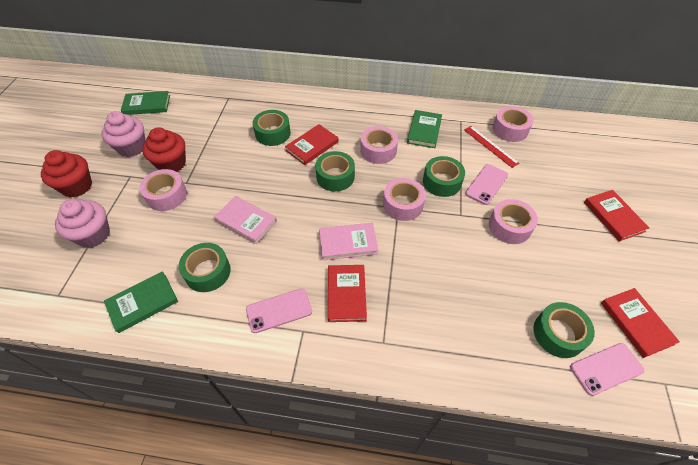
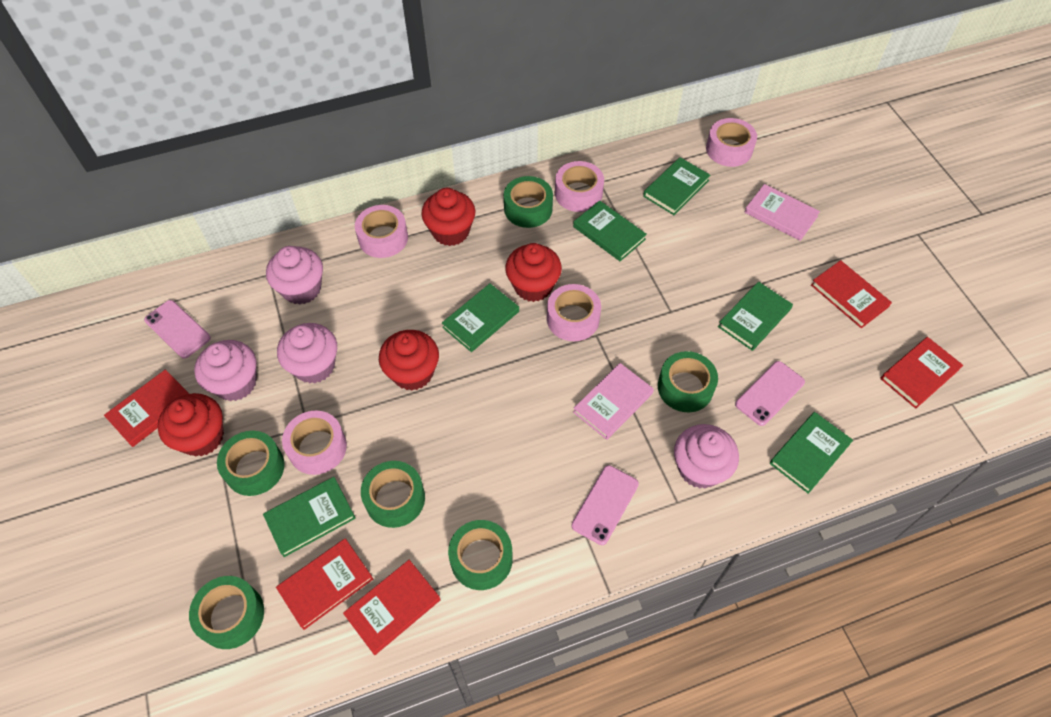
green book: 3 -> 6
green tape: 5 -> 6
pink cupcake: 2 -> 4
red book: 4 -> 5
red cupcake: 2 -> 4
red ruler: 1 -> 0

